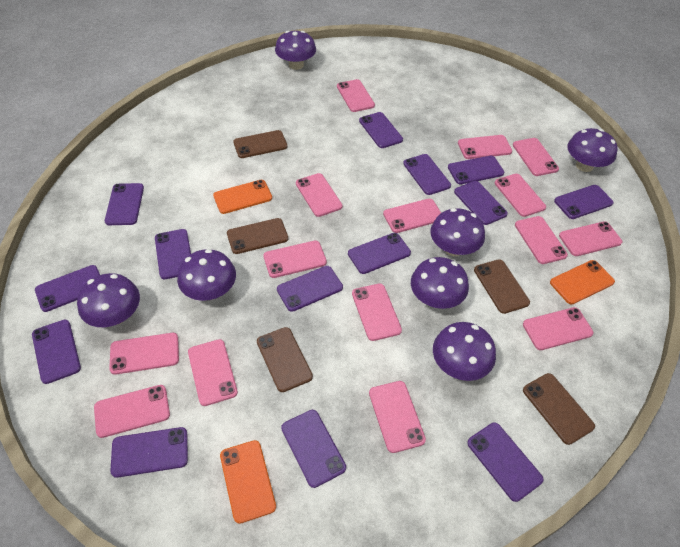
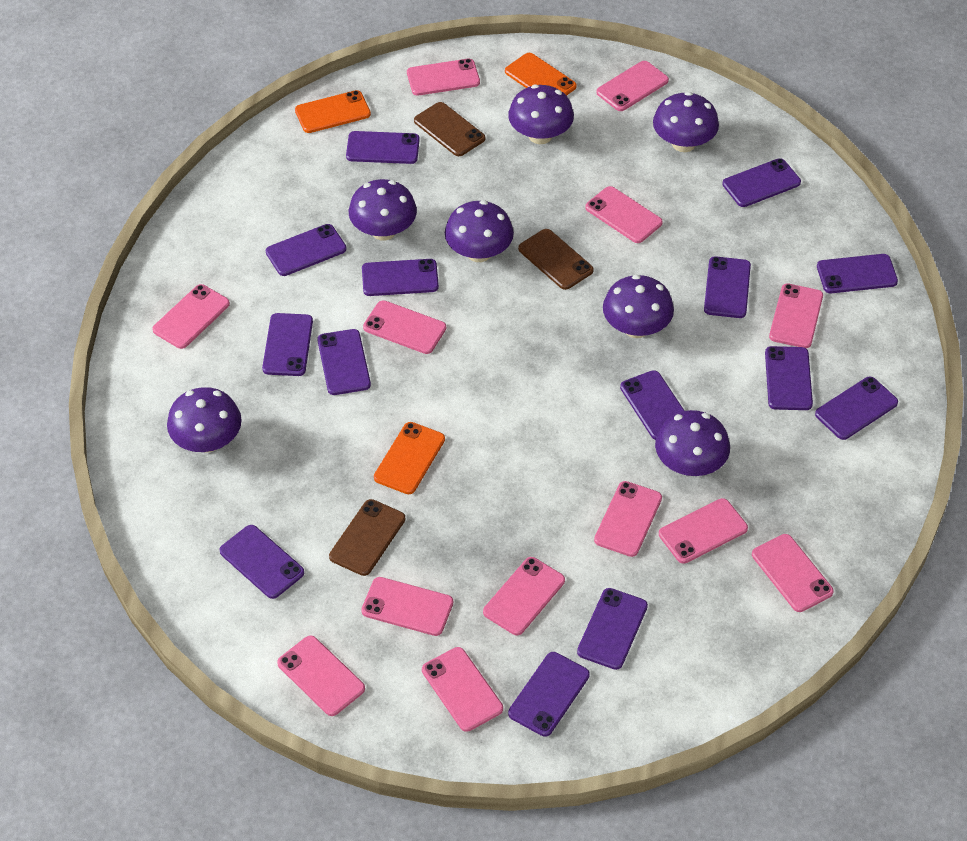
brown phone: 5 -> 3
pink phone: 15 -> 13

